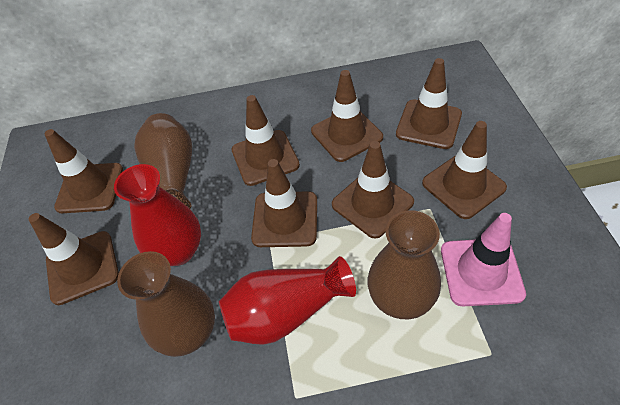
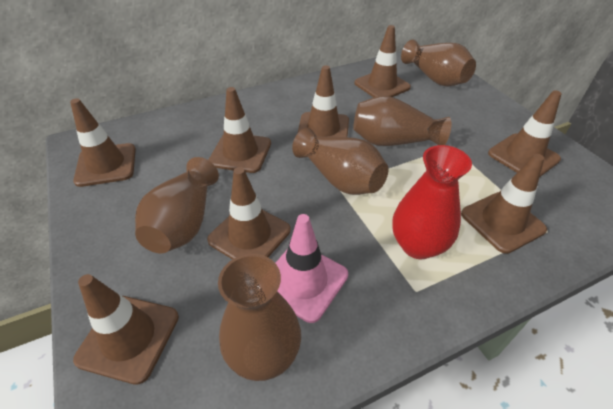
brown vase: 3 -> 5
red vase: 2 -> 1

